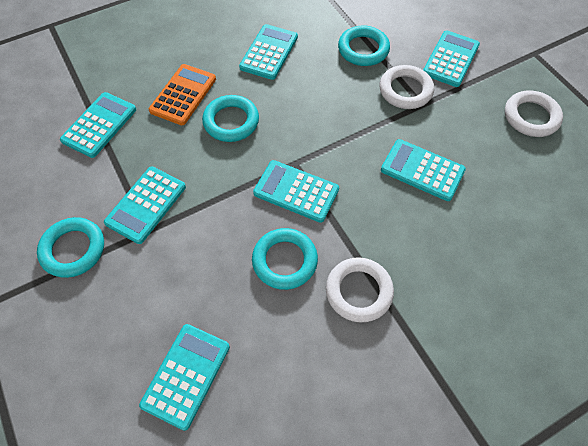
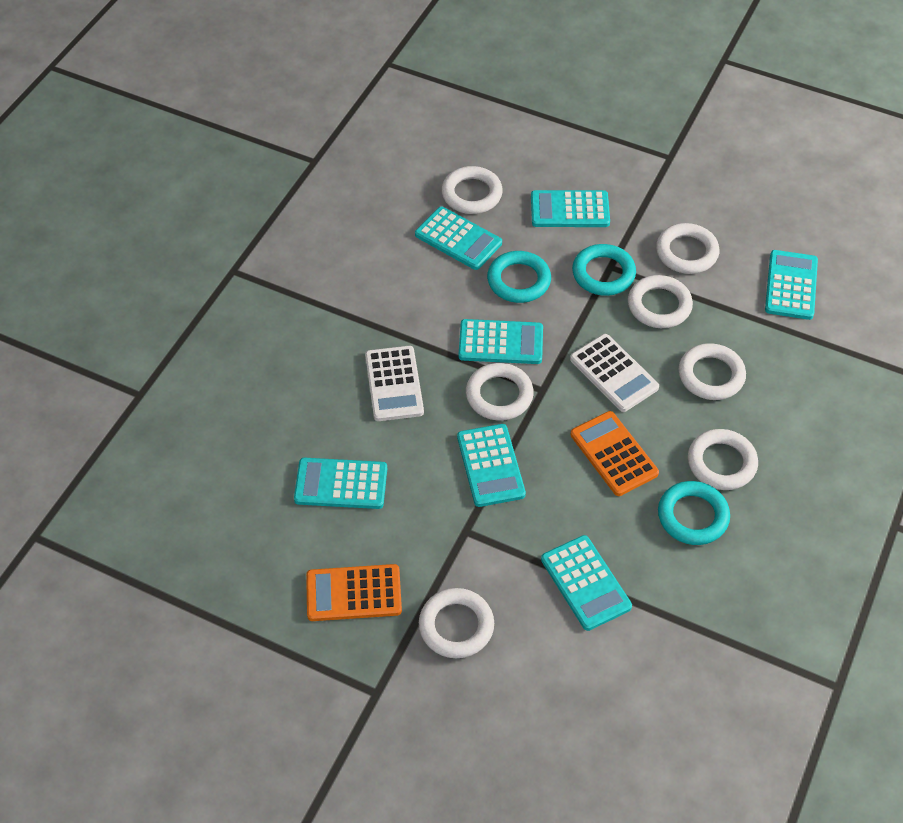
orange calculator: 1 -> 2
turquoise ring: 4 -> 3
white calculator: 0 -> 2
white ring: 3 -> 7

